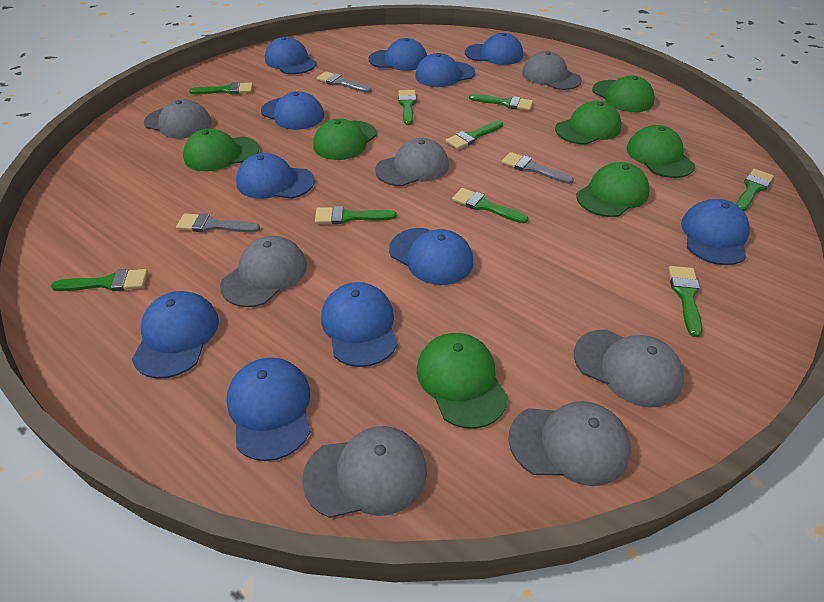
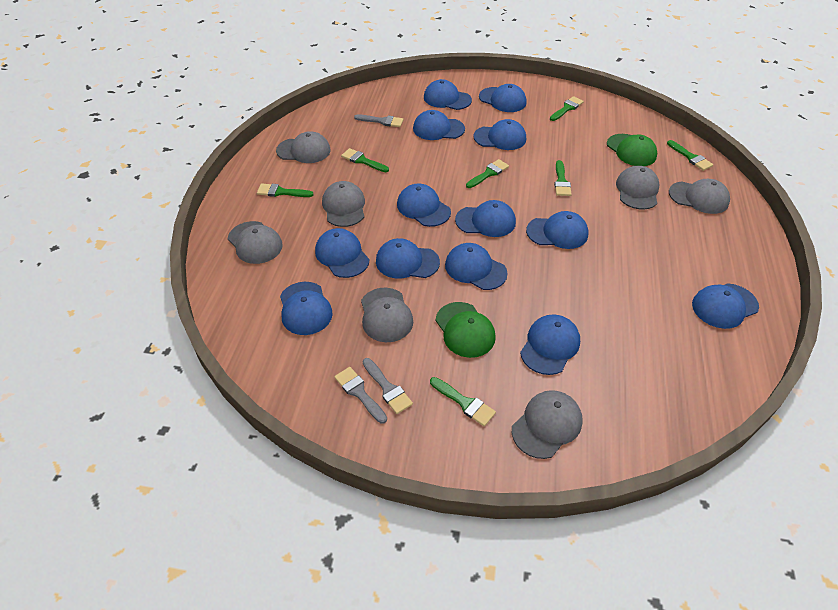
blue cap: 11 -> 13
green brush: 9 -> 7
green cap: 7 -> 2

